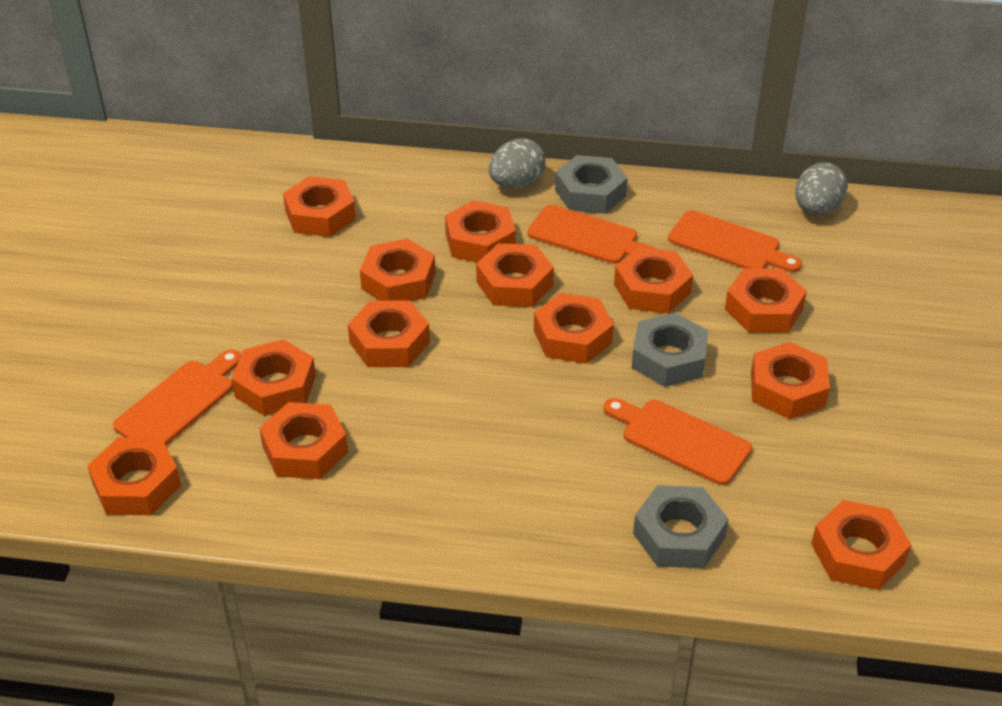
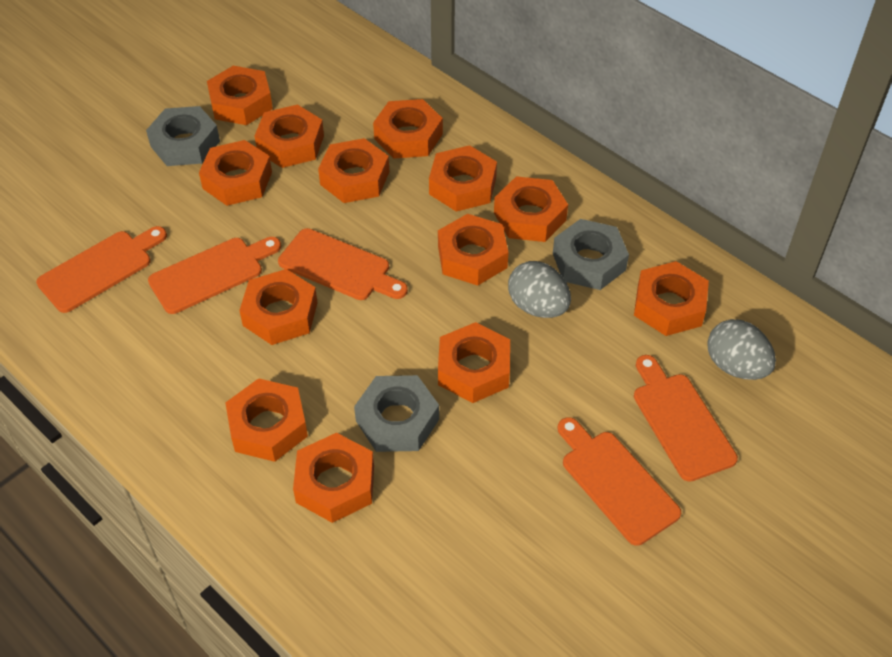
orange cutting board: 4 -> 5

